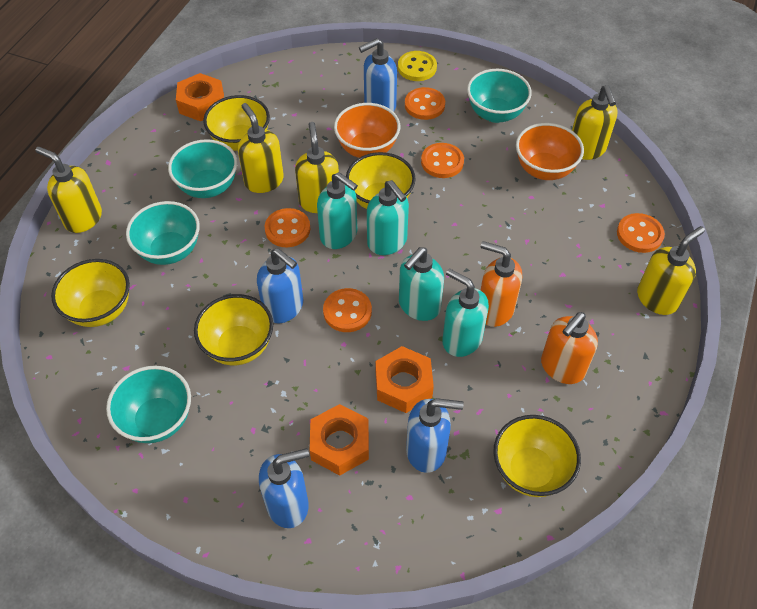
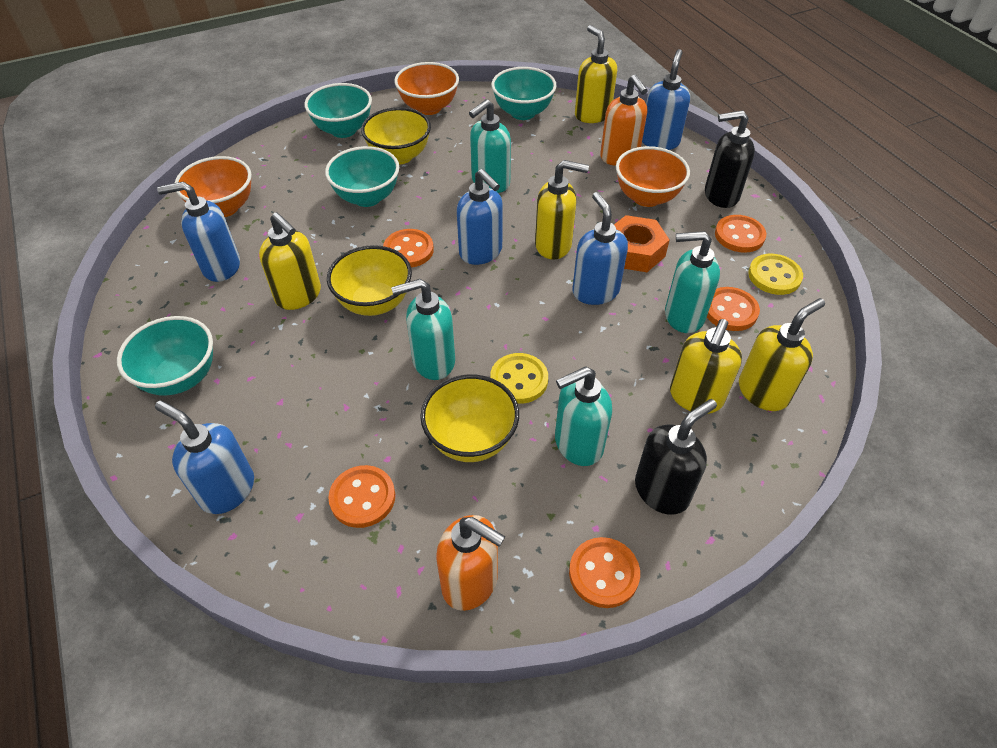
black soap dispenser: 0 -> 2
blue soap dispenser: 4 -> 5
orange bowl: 2 -> 3
orange nut: 3 -> 1
yellow bowl: 5 -> 3
yellow button: 1 -> 2

